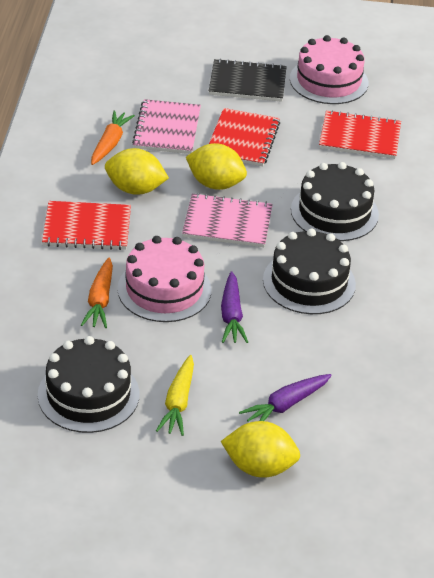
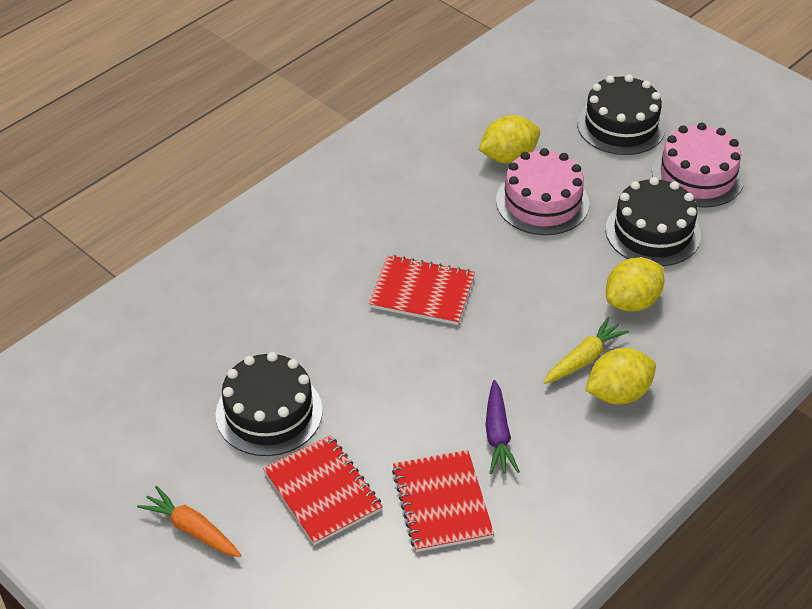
black notebook: 1 -> 0
orange carrot: 2 -> 1
pink notebook: 2 -> 0
purple carrot: 2 -> 1

